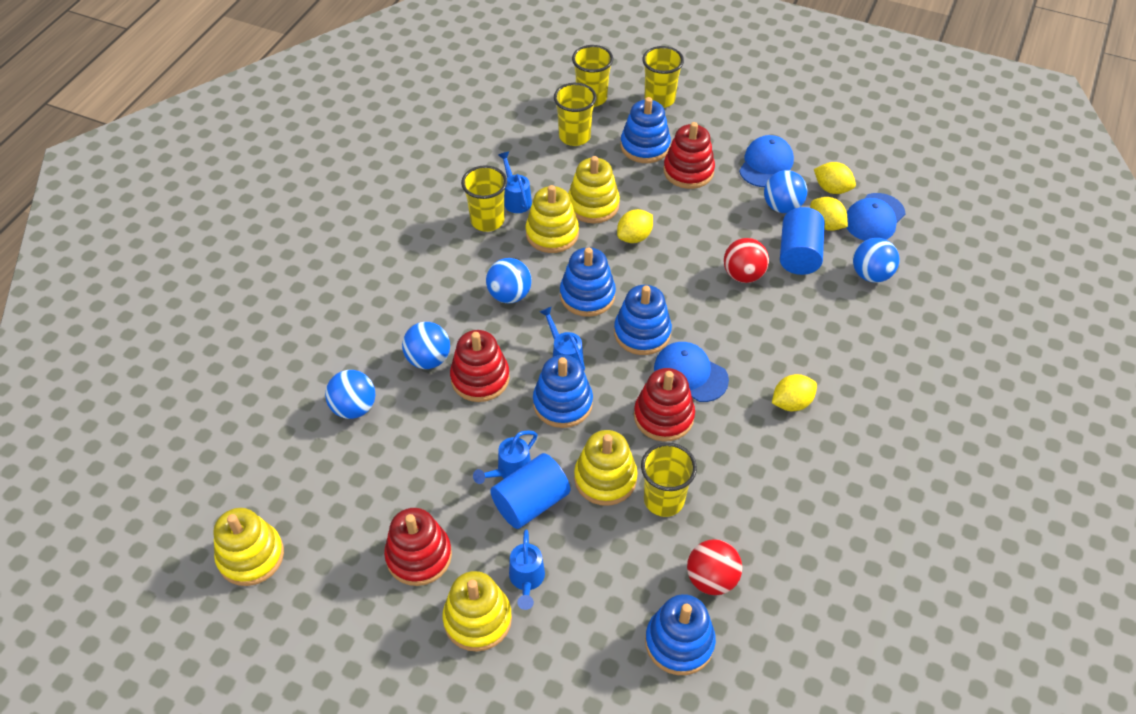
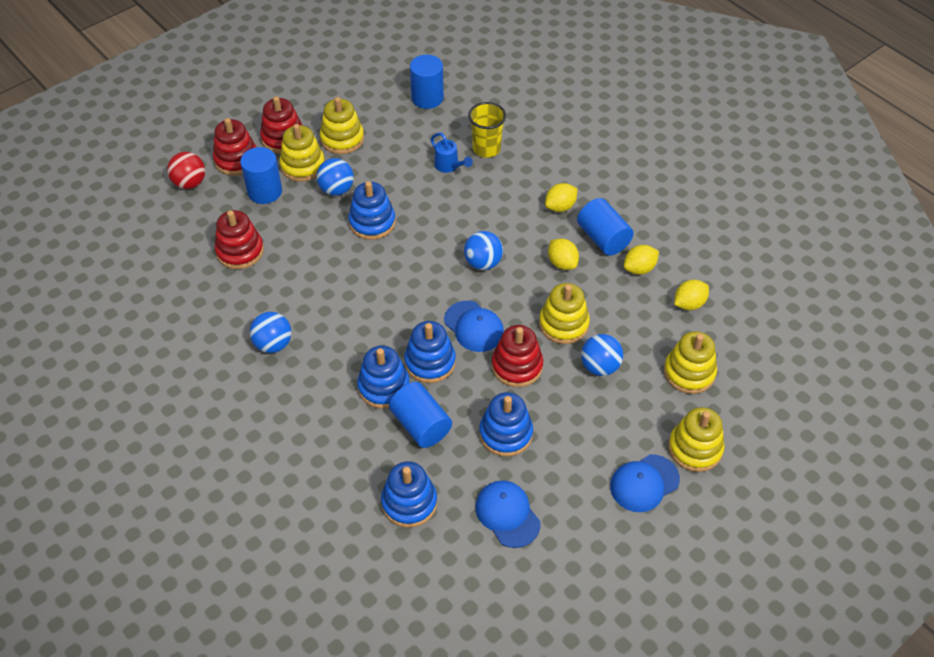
blue ball: 5 -> 4
blue cylinder: 2 -> 4
blue watering can: 4 -> 1
red ball: 2 -> 1
yellow cup: 5 -> 1

